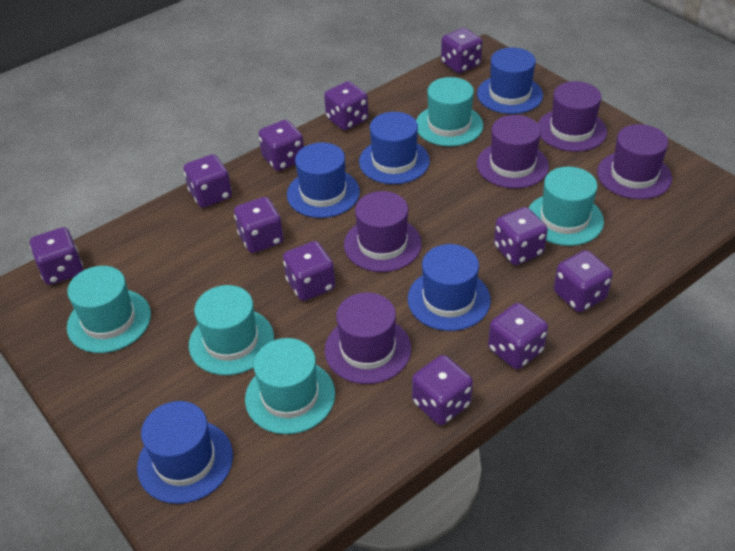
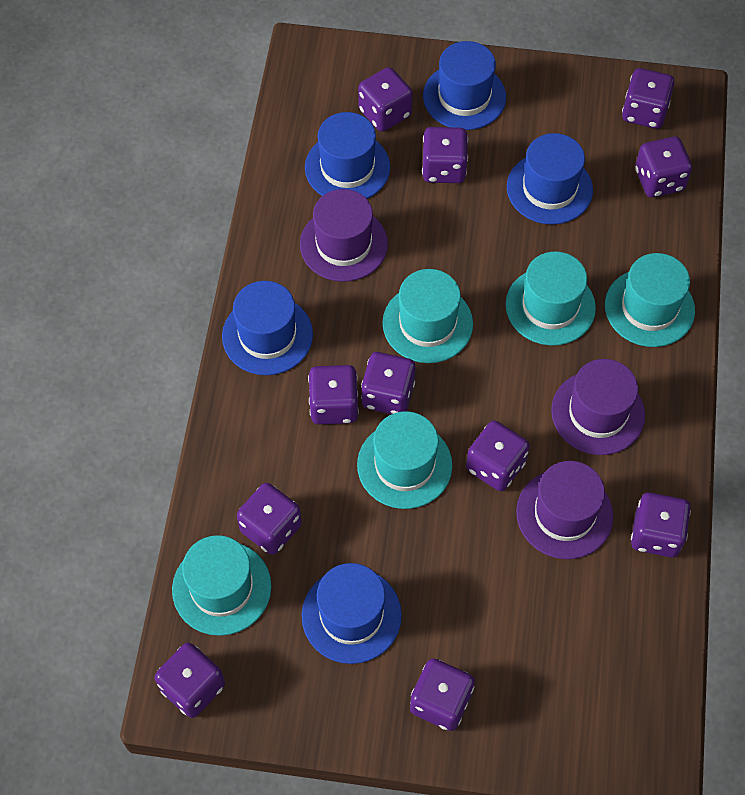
purple hat: 5 -> 3

